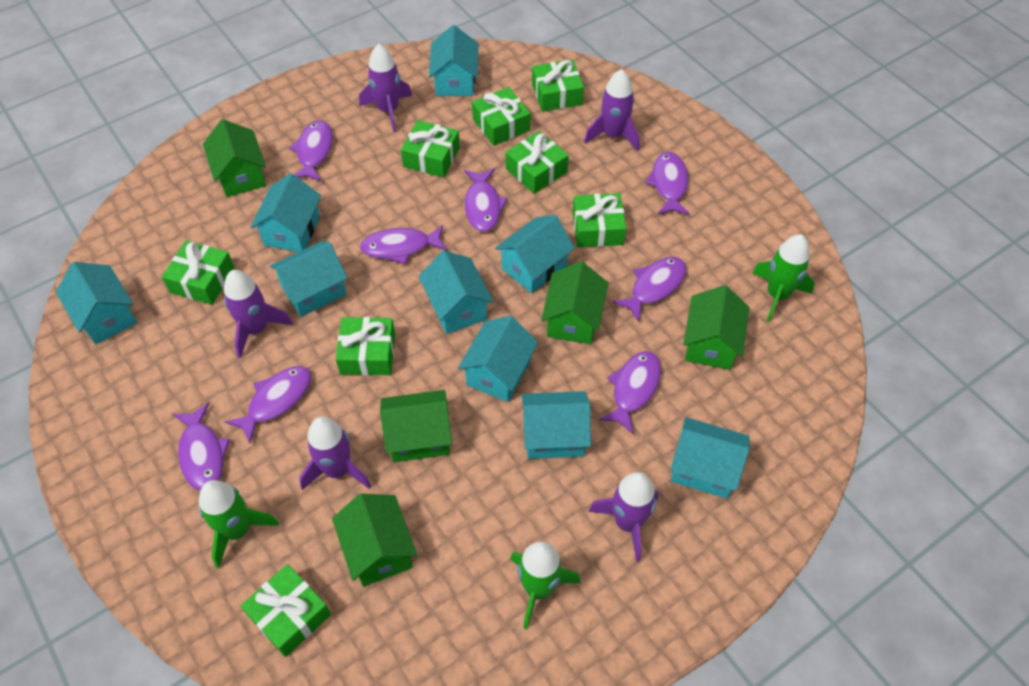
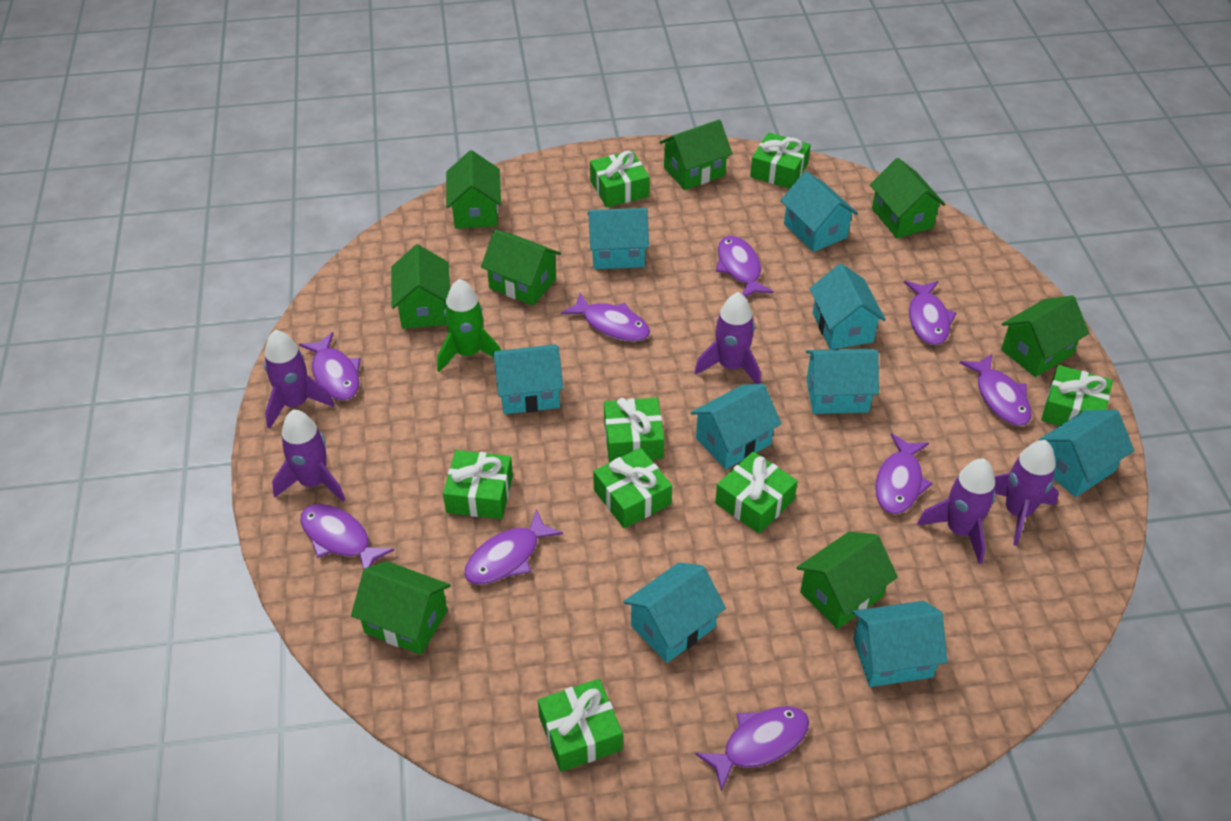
green house: 5 -> 8
green rocket: 3 -> 1
purple fish: 8 -> 9

